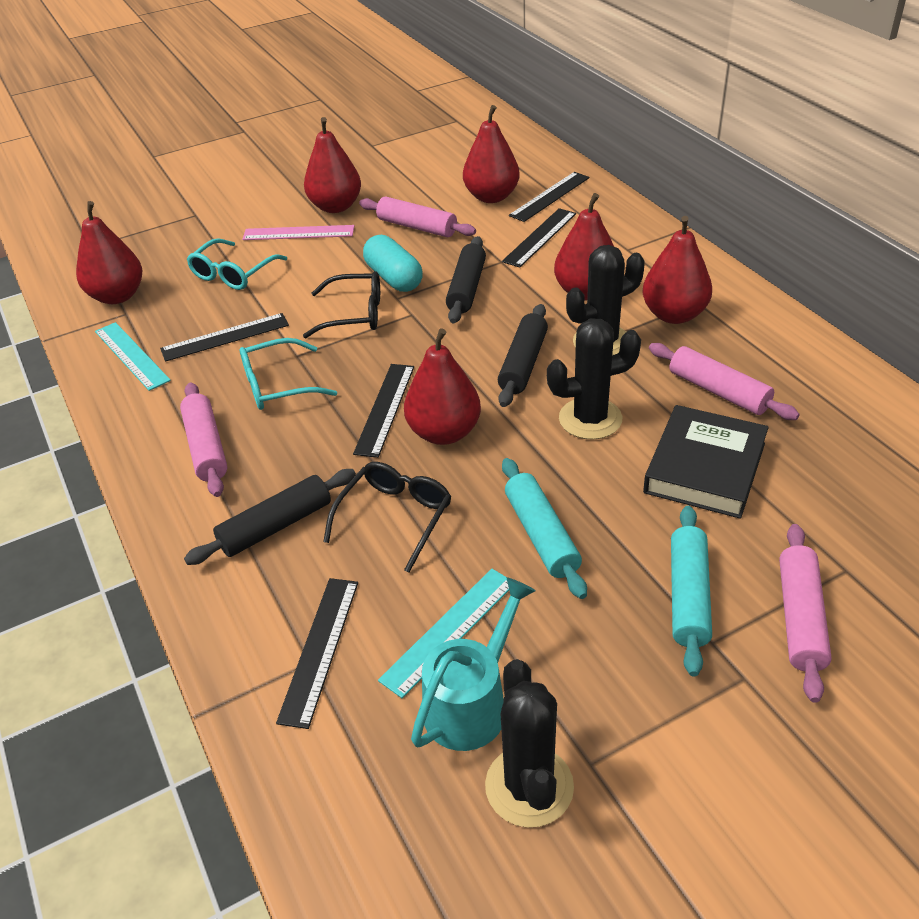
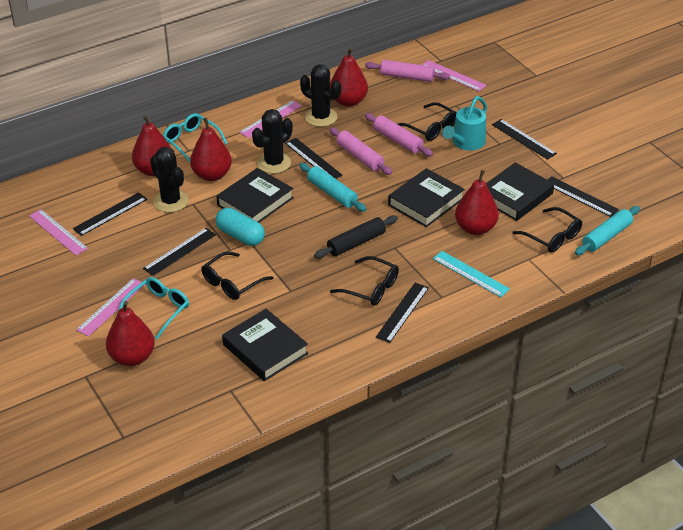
black book: 1 -> 4
black glasses: 2 -> 4
black rolling pin: 3 -> 1
black ruler: 5 -> 6
pink rolling pin: 4 -> 3
pink ruler: 1 -> 4
red pear: 6 -> 5
turquoise ruler: 2 -> 1

